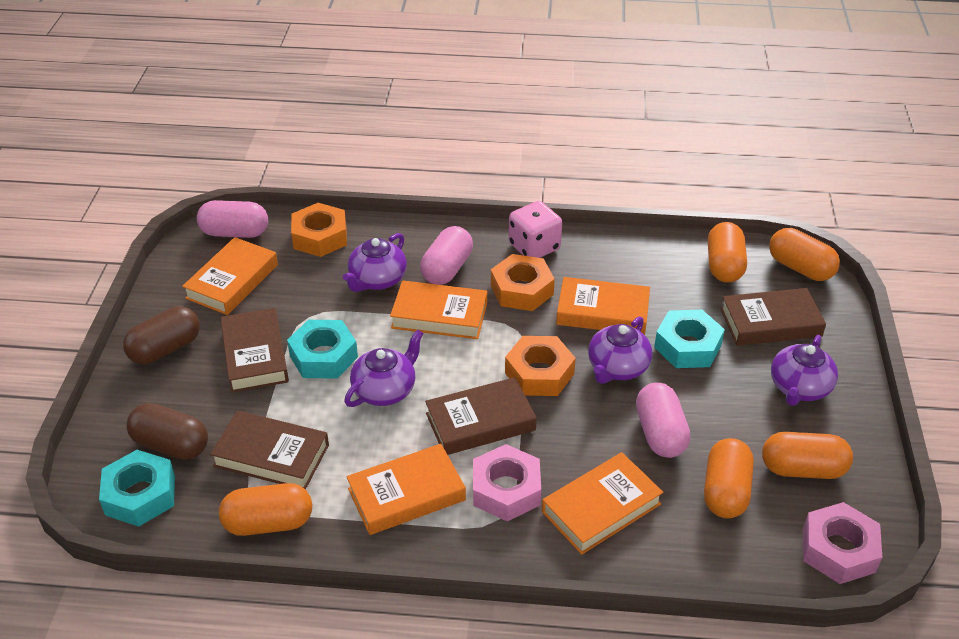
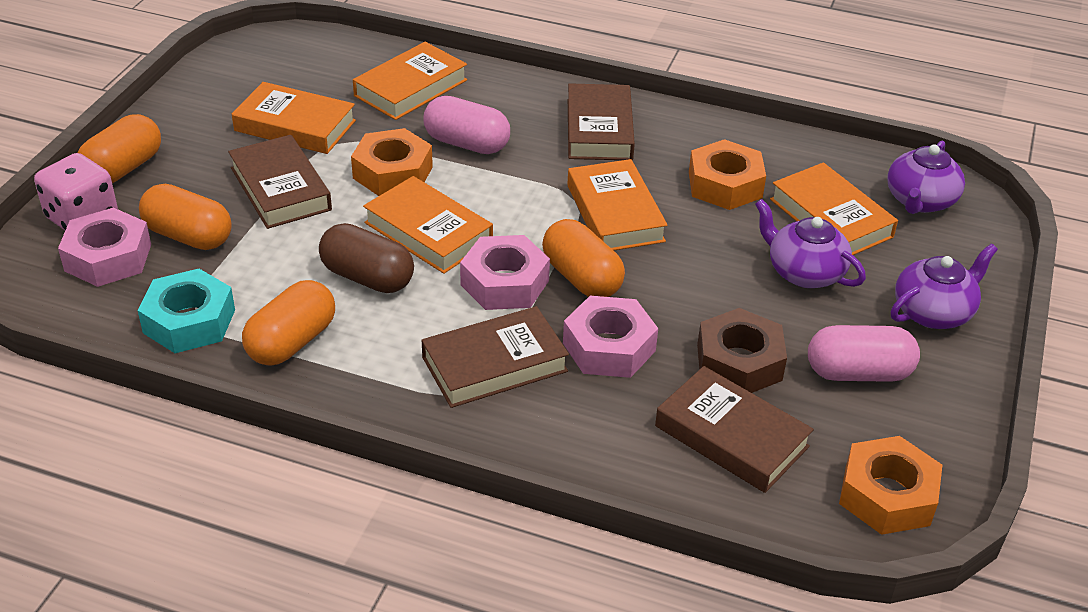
brown capsule: 2 -> 1
brown nut: 0 -> 1
orange capsule: 5 -> 4
pink capsule: 3 -> 2
pink nut: 2 -> 3
purple teapot: 4 -> 3
turquoise nut: 3 -> 1

